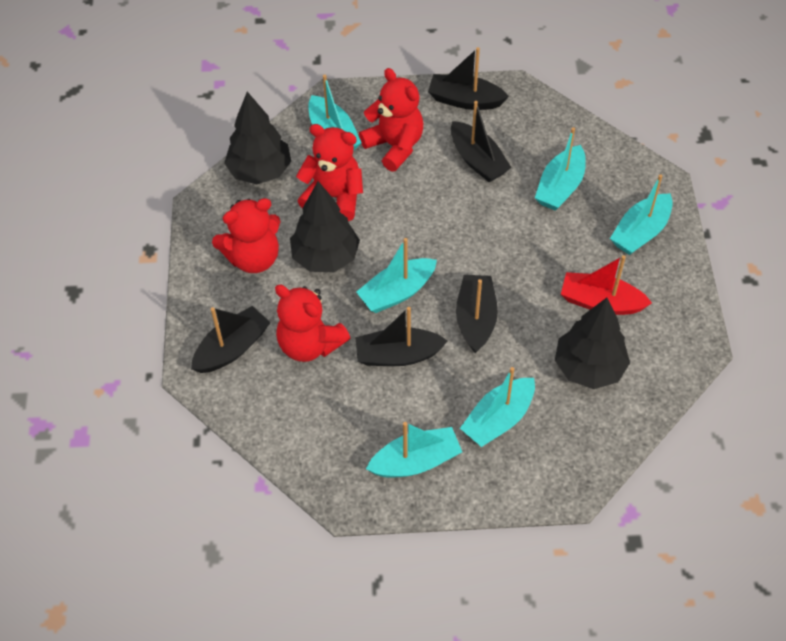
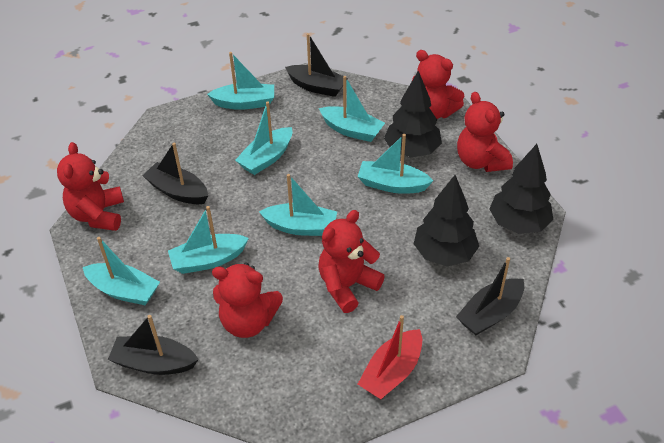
black boat: 5 -> 4
red teddy bear: 4 -> 5
turquoise boat: 6 -> 7

